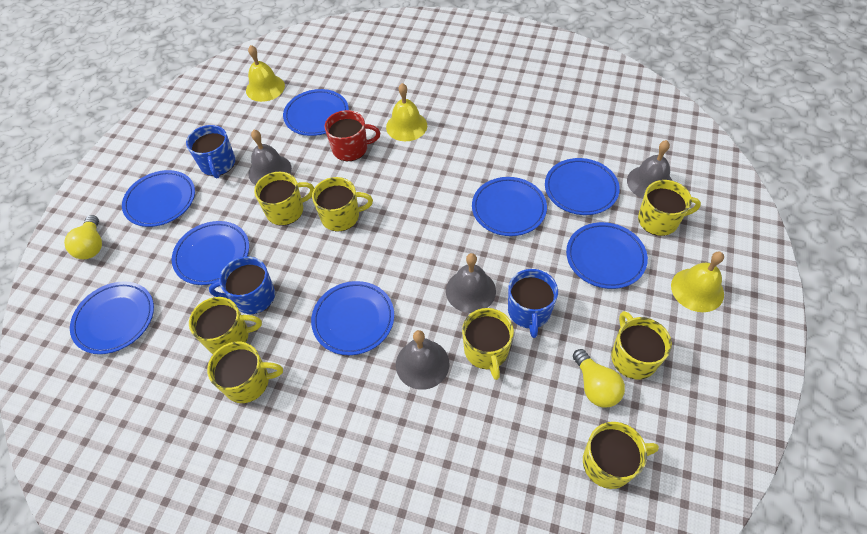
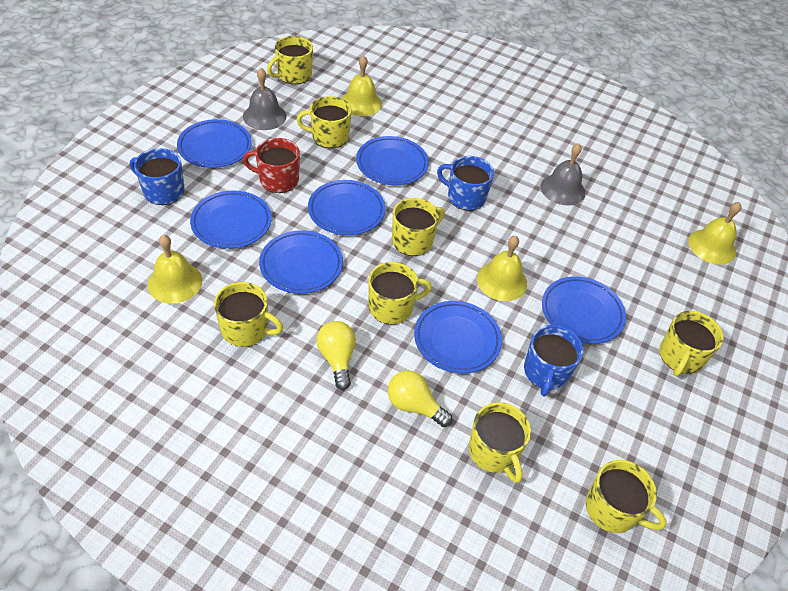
blue plate: 8 -> 7
grey bell: 4 -> 2
yellow bell: 3 -> 4

